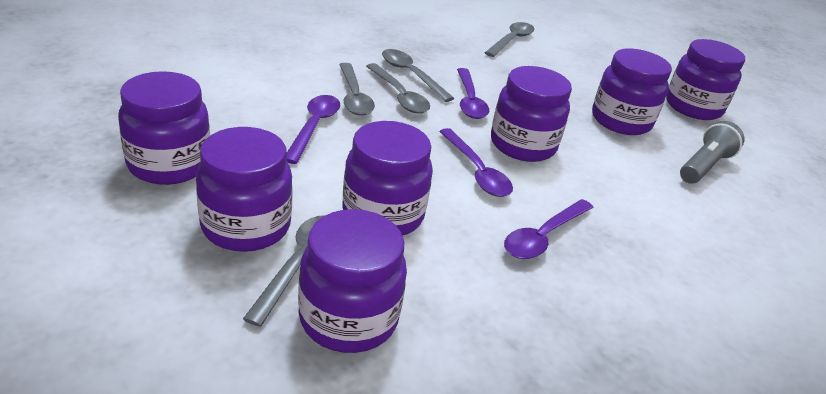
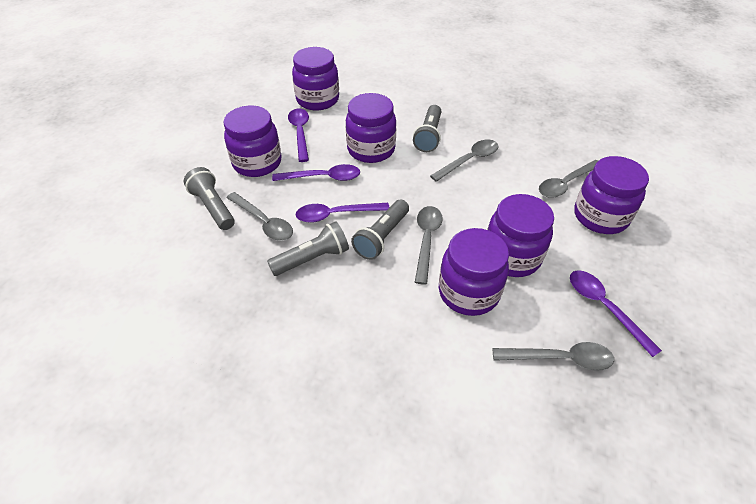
grey flashlight: 1 -> 4
purple jar: 7 -> 6

